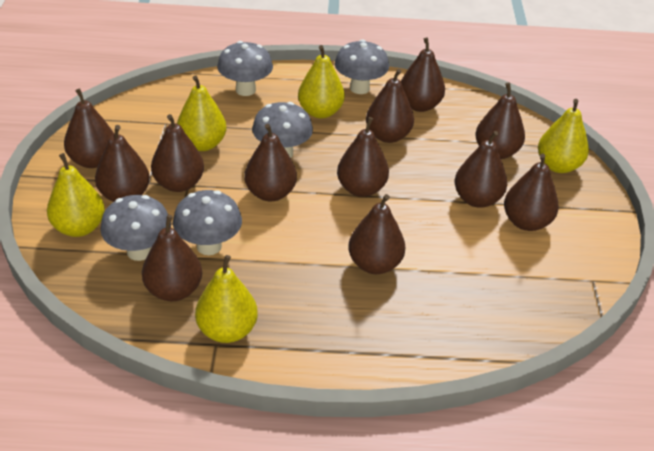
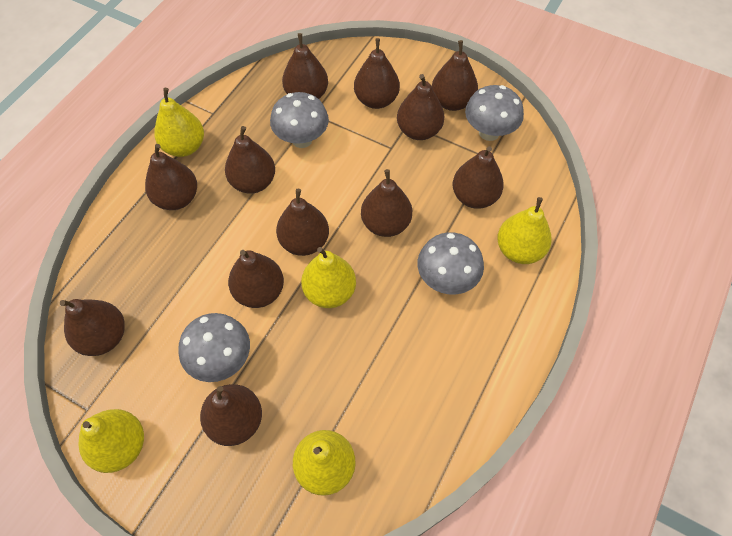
grey mushroom: 5 -> 4

